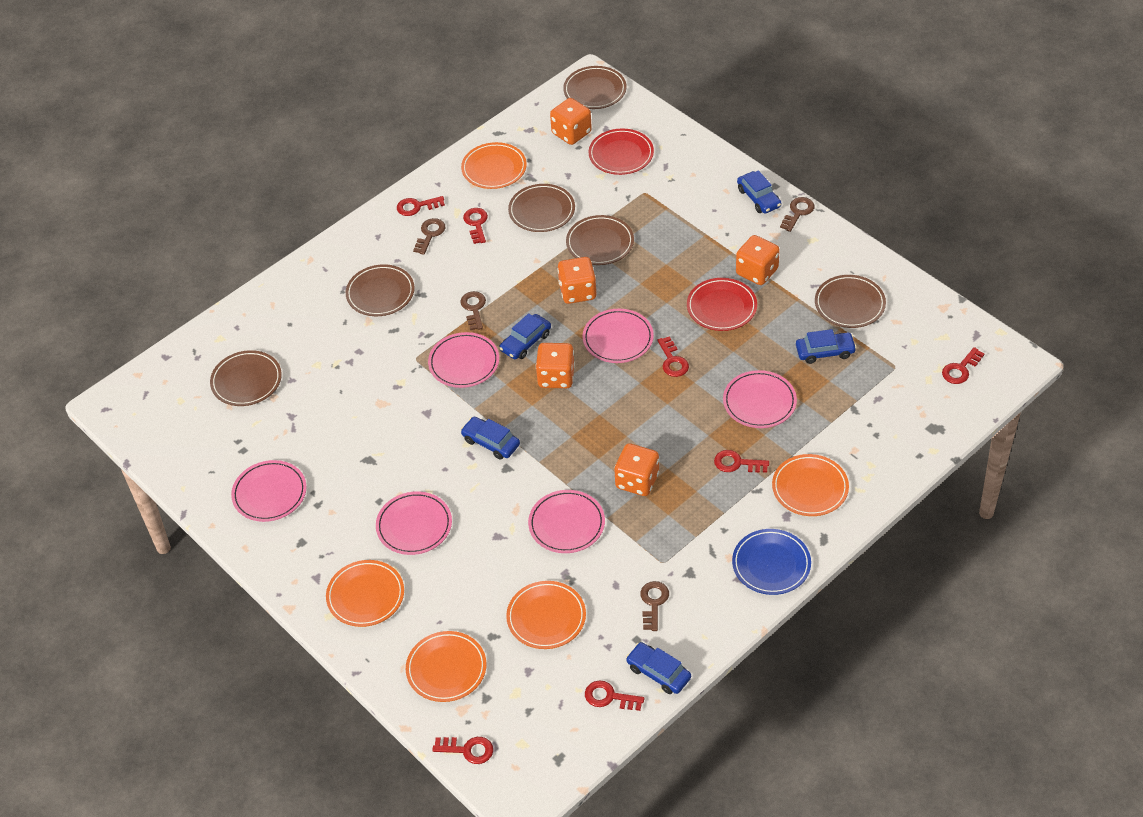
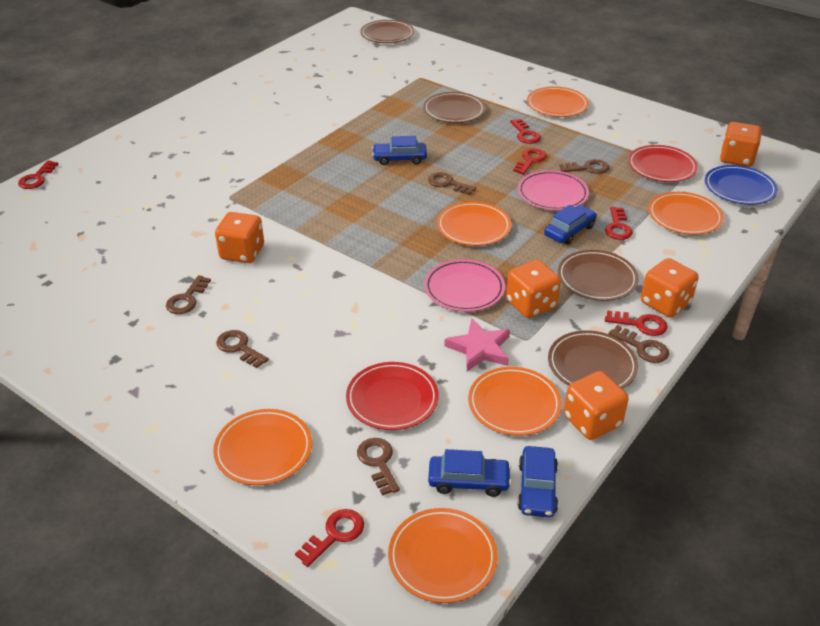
blue car: 5 -> 4
brown key: 4 -> 6
brown plate: 6 -> 4
orange plate: 5 -> 6
pink plate: 6 -> 2
pink star: 0 -> 1
red key: 7 -> 6

